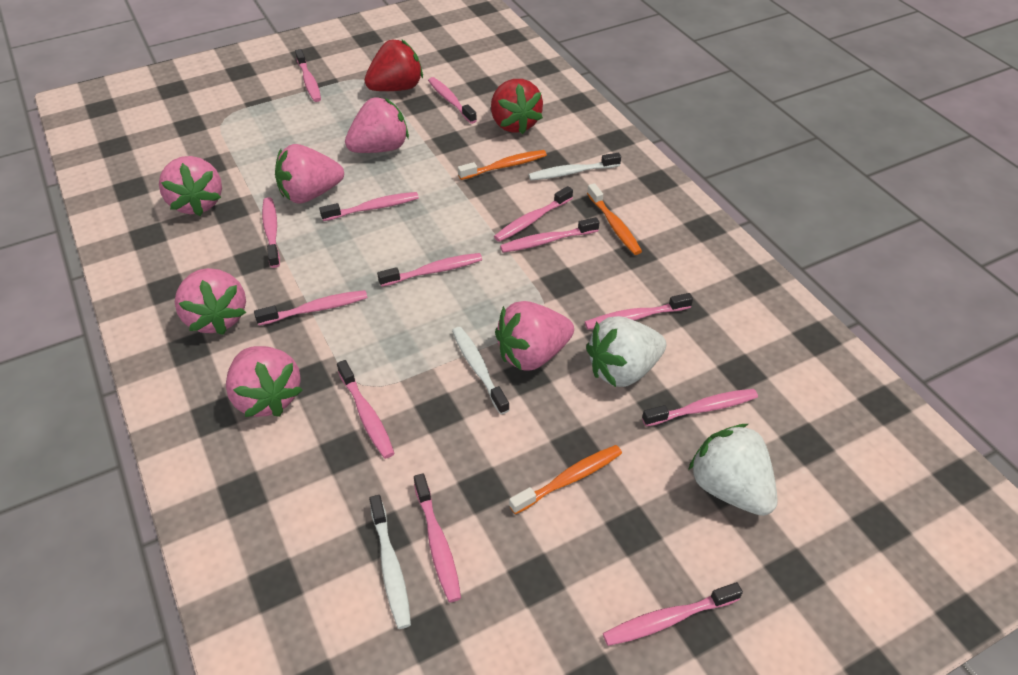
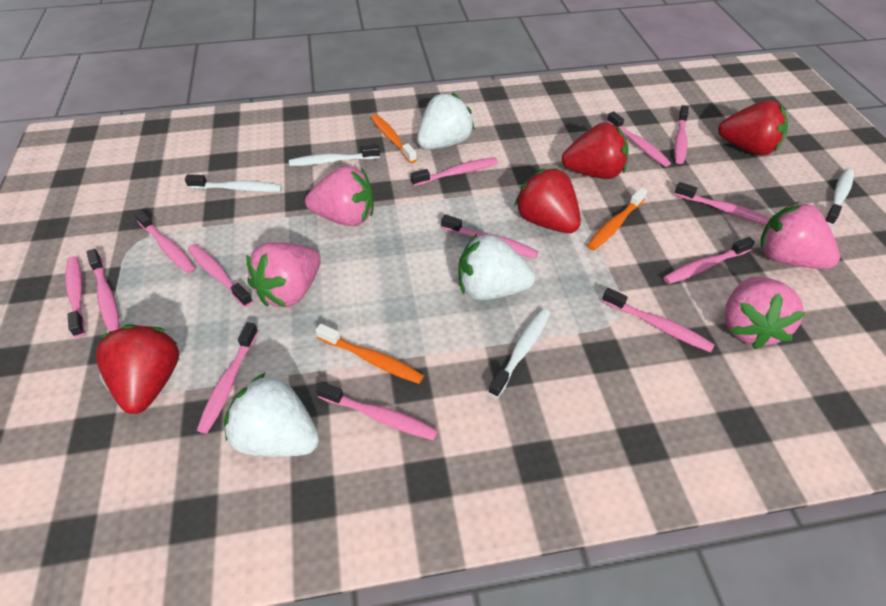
pink strawberry: 6 -> 4
red strawberry: 2 -> 4
white strawberry: 2 -> 3
white toothbrush: 3 -> 4

